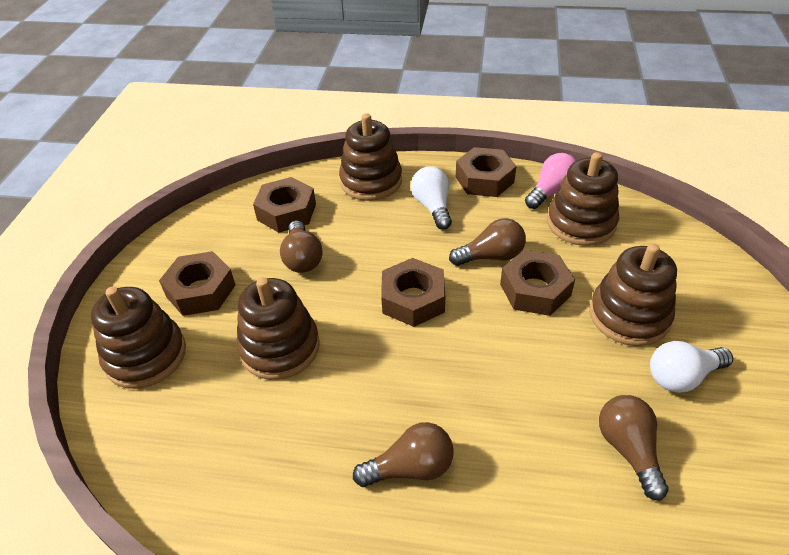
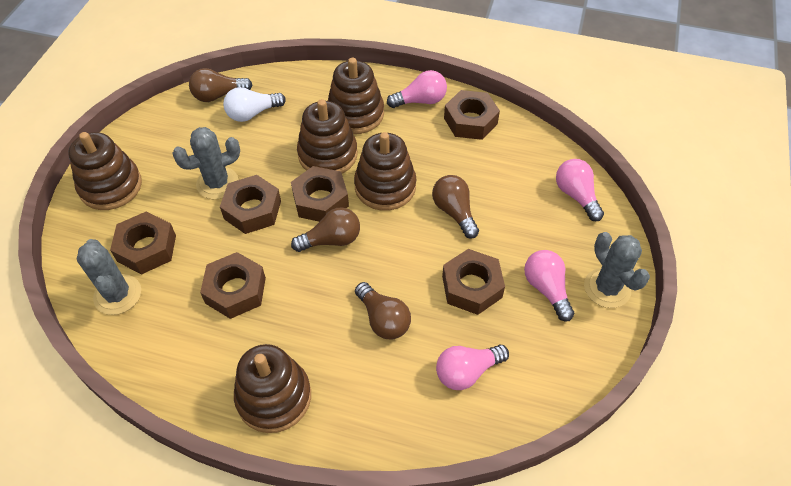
brown nut: 5 -> 6
grey cactus: 0 -> 3
pink light bulb: 1 -> 4
white light bulb: 2 -> 1

